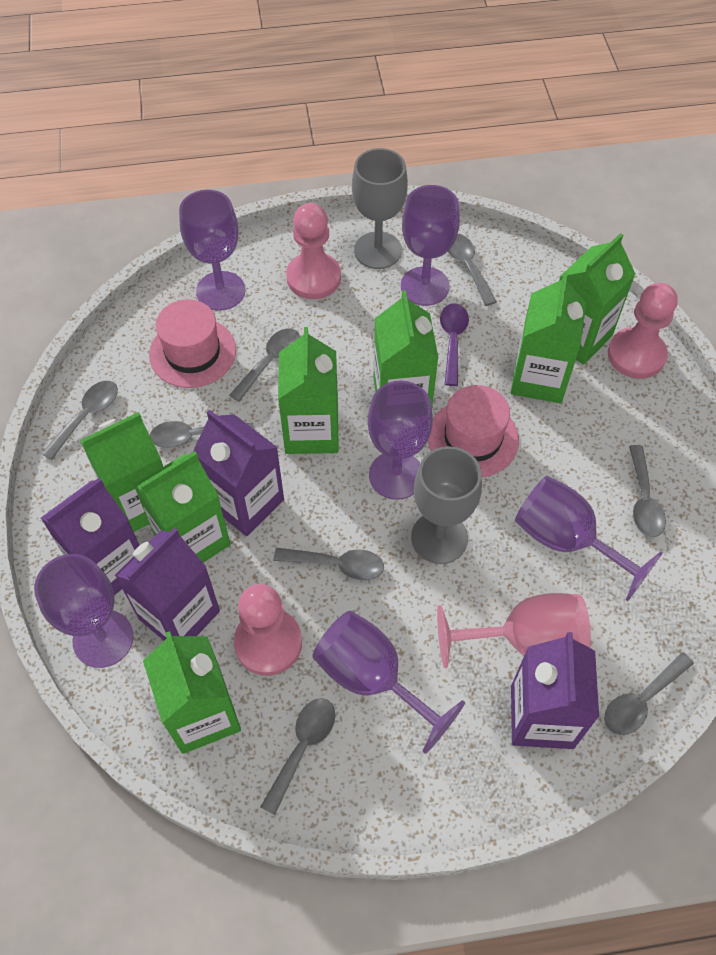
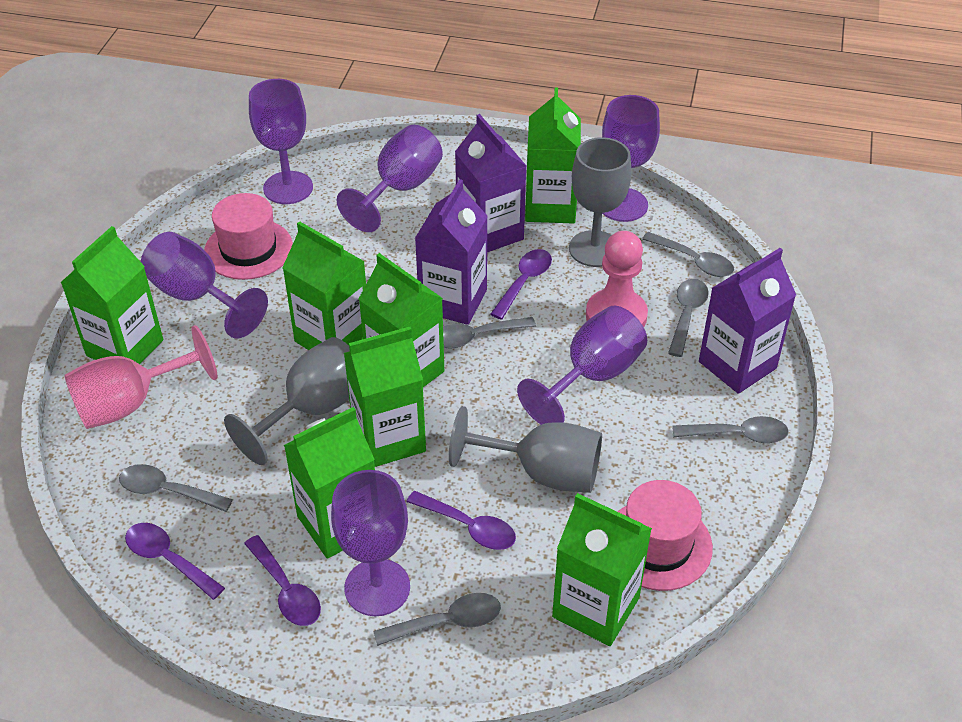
grey goblet: 2 -> 3
grey spoon: 8 -> 6
pink pawn: 3 -> 1
purple carton: 4 -> 3
purple spoon: 1 -> 4

